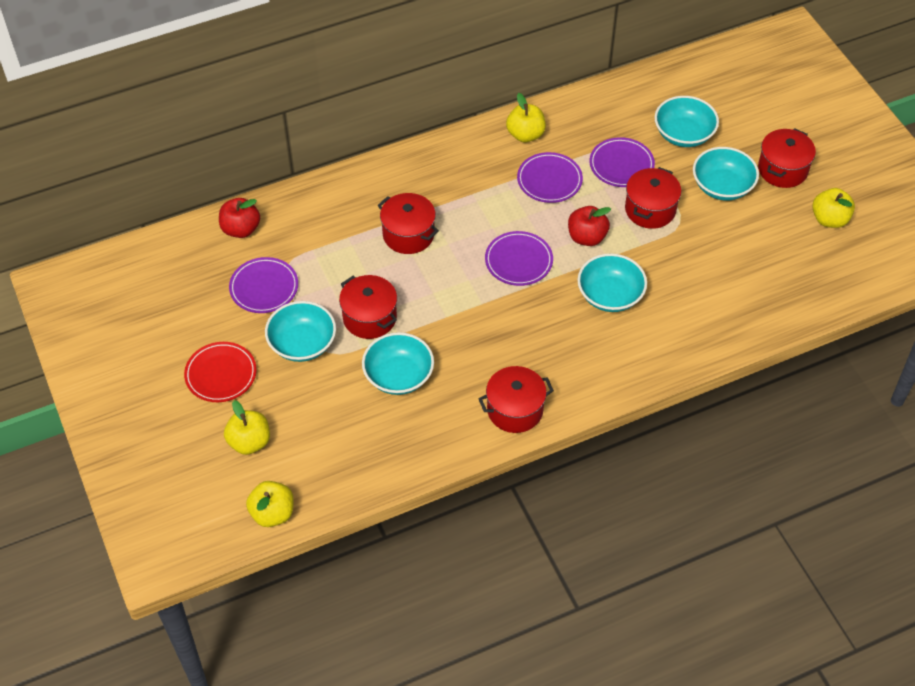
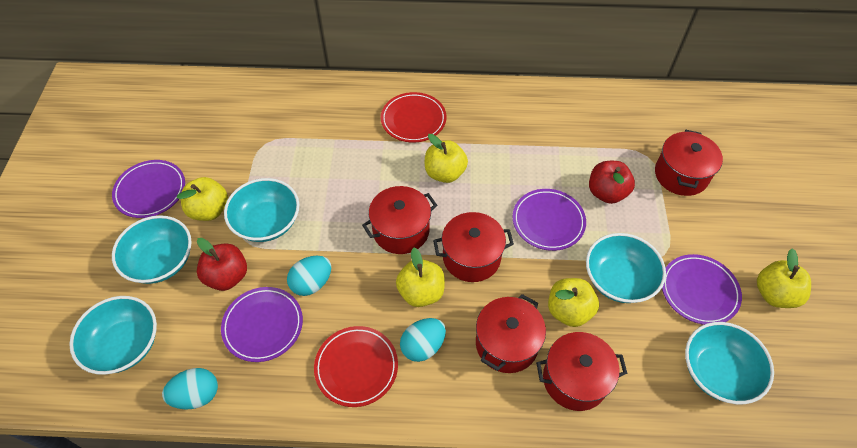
red plate: 1 -> 2
turquoise egg: 0 -> 3
yellow apple: 4 -> 5

